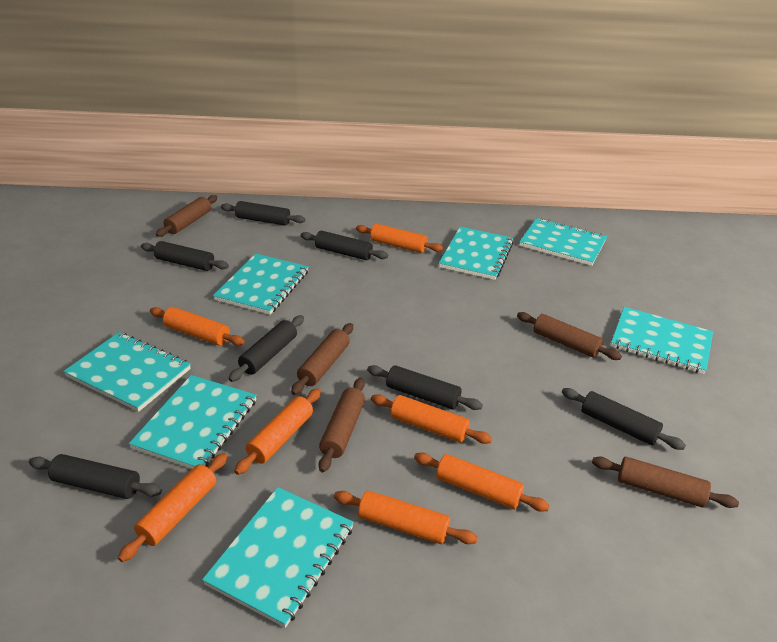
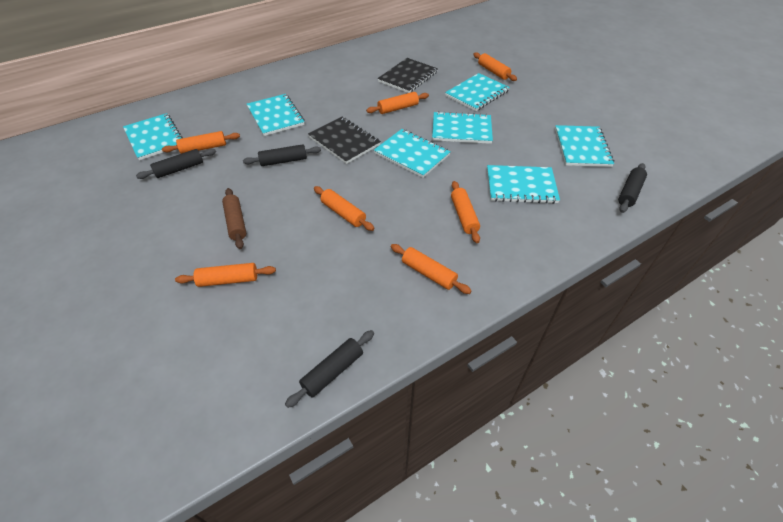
black notebook: 0 -> 2
black rolling pin: 7 -> 4
brown rolling pin: 5 -> 1

